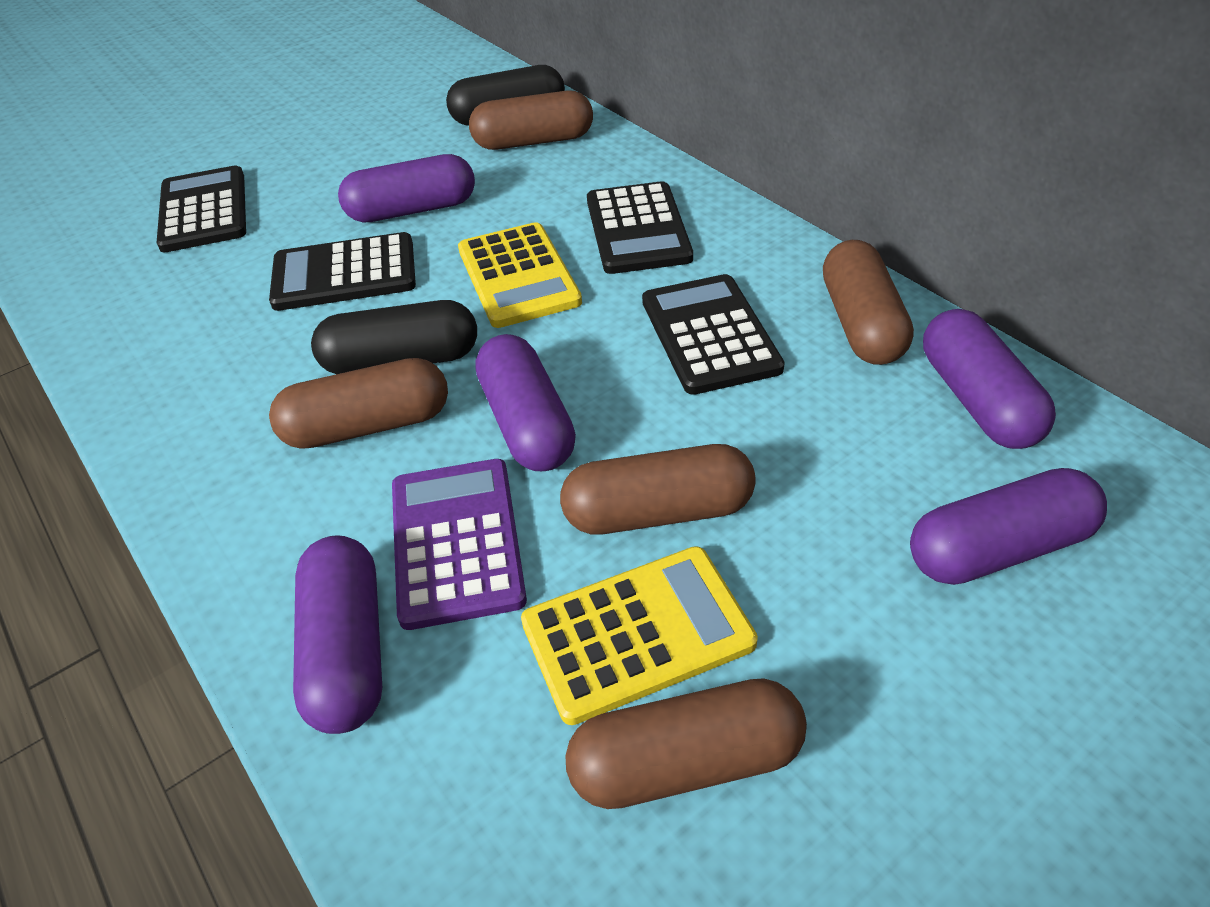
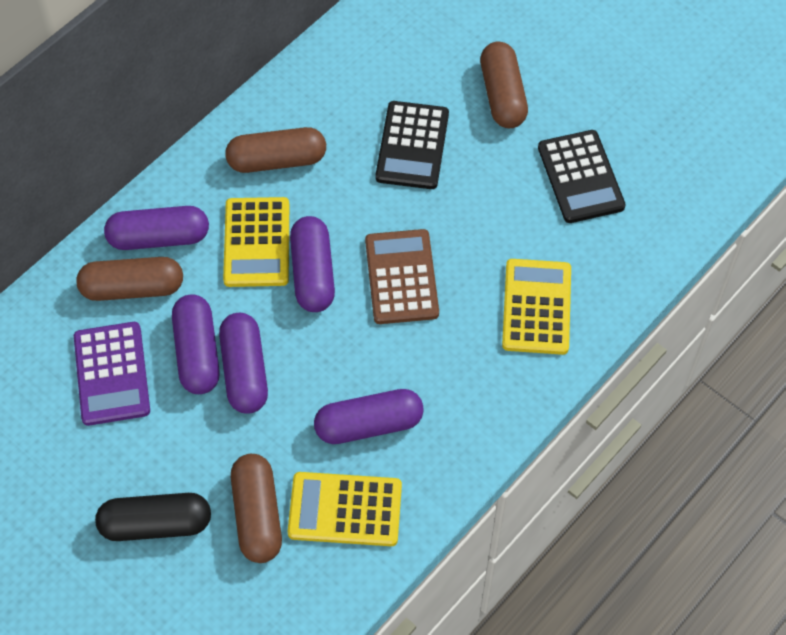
black calculator: 4 -> 2
black capsule: 2 -> 1
brown calculator: 0 -> 1
brown capsule: 5 -> 4
yellow calculator: 2 -> 3

